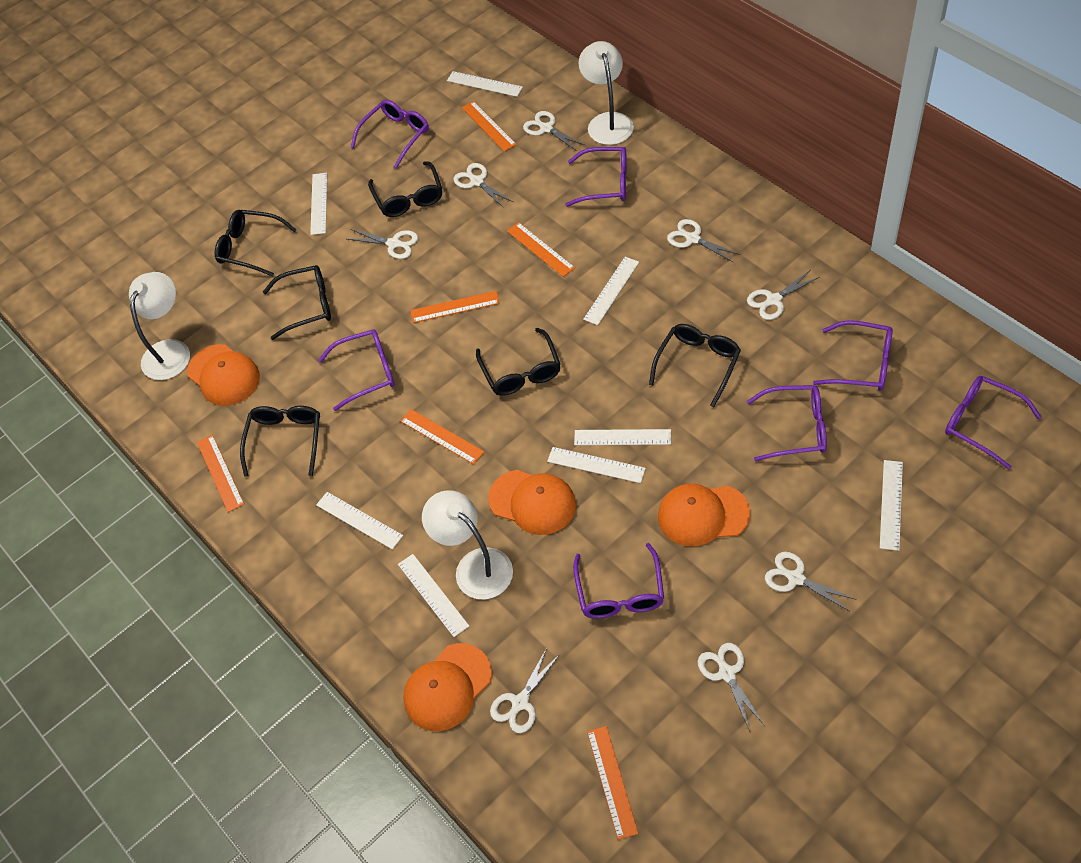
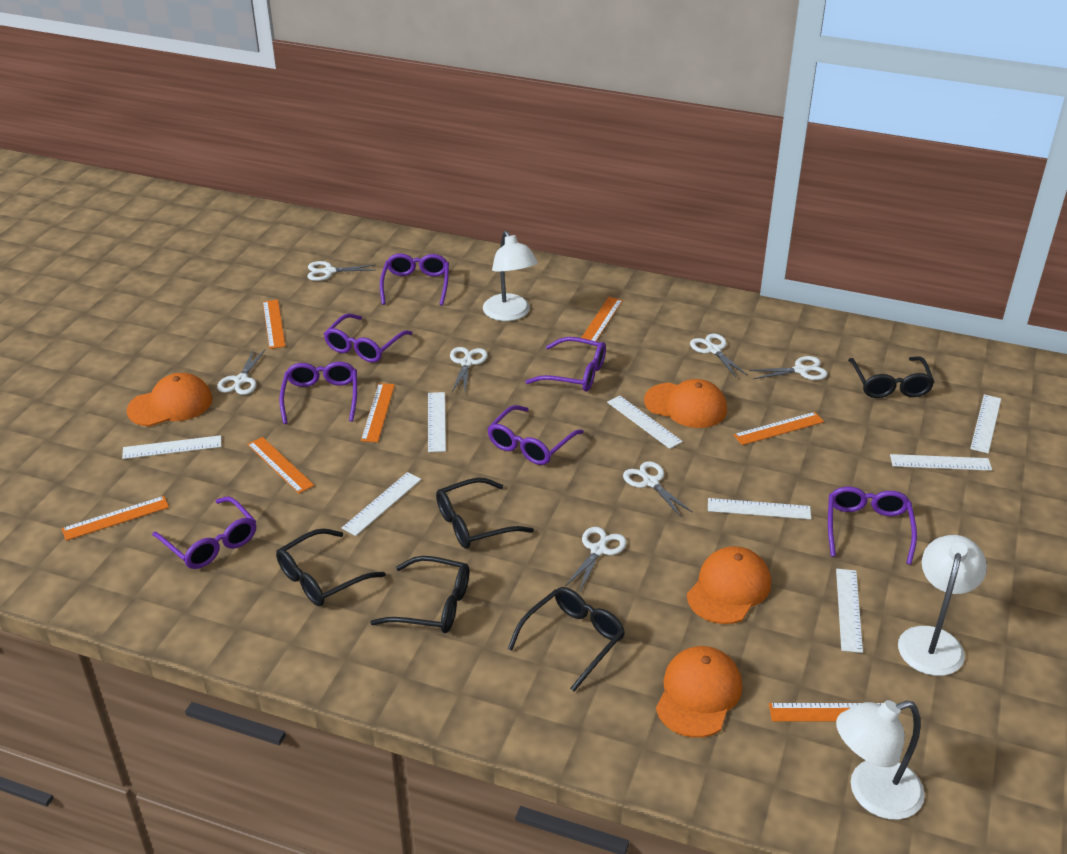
black glasses: 6 -> 5
orange ruler: 6 -> 7
white scissors: 8 -> 7

